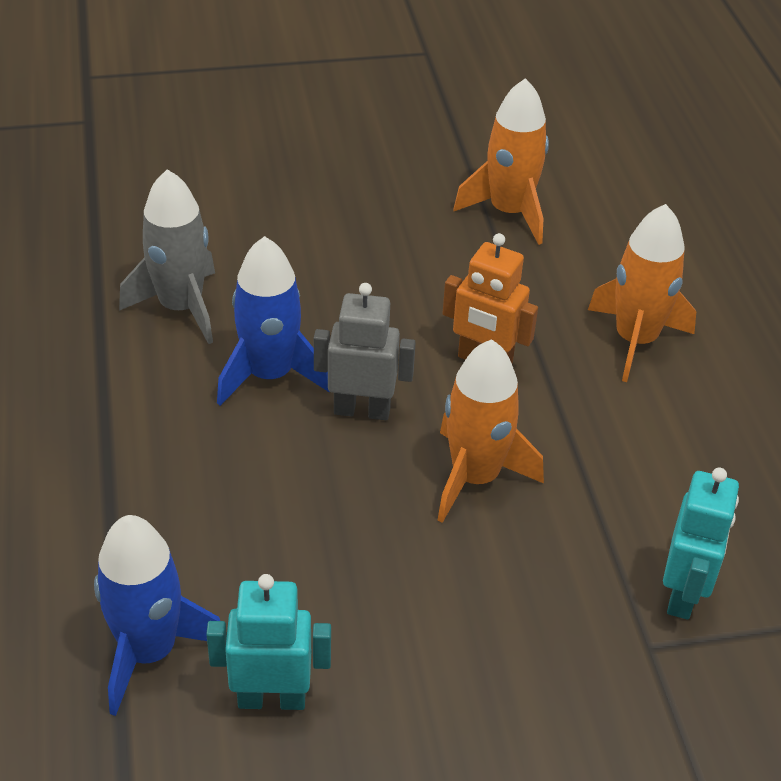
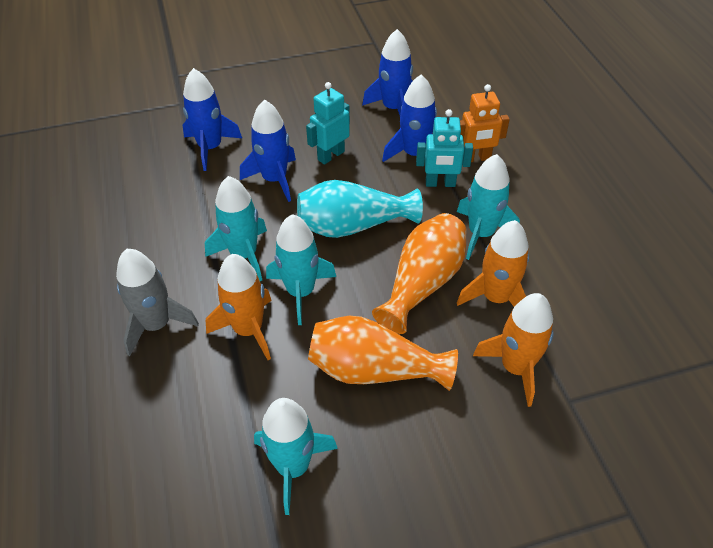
blue rocket: 2 -> 4
grey robot: 1 -> 0
orange vase: 0 -> 2
turquoise rocket: 0 -> 4
turquoise vase: 0 -> 1

